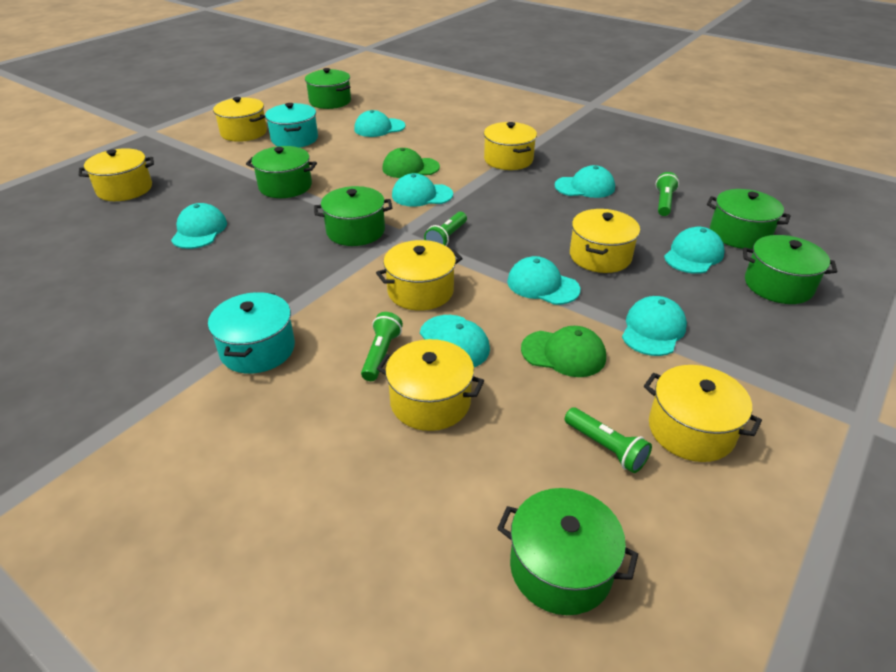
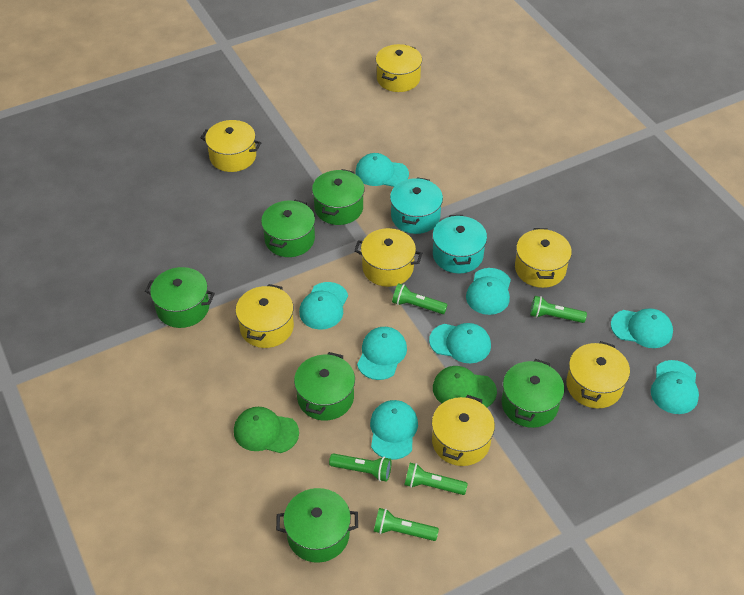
green flashlight: 4 -> 5

